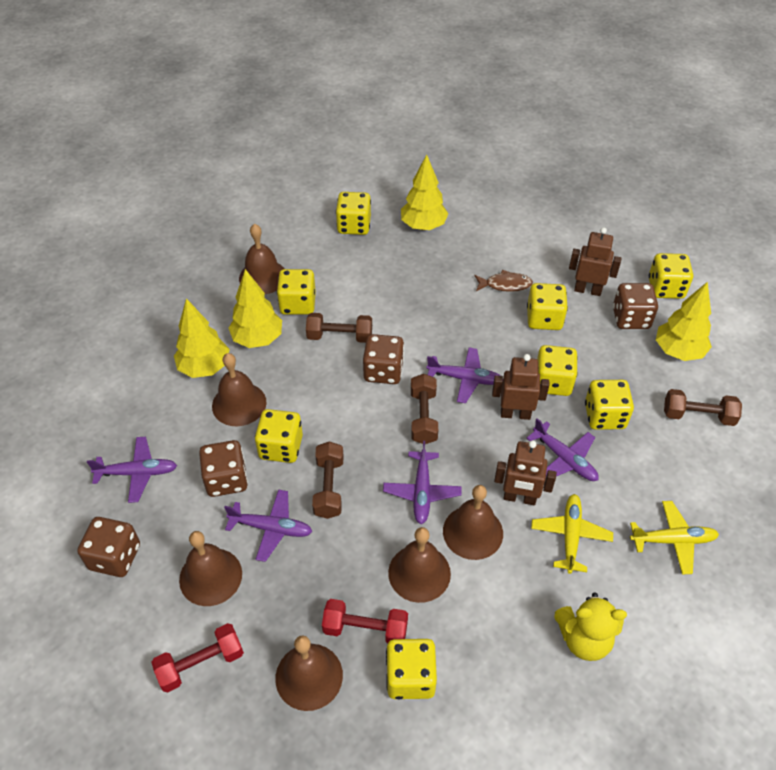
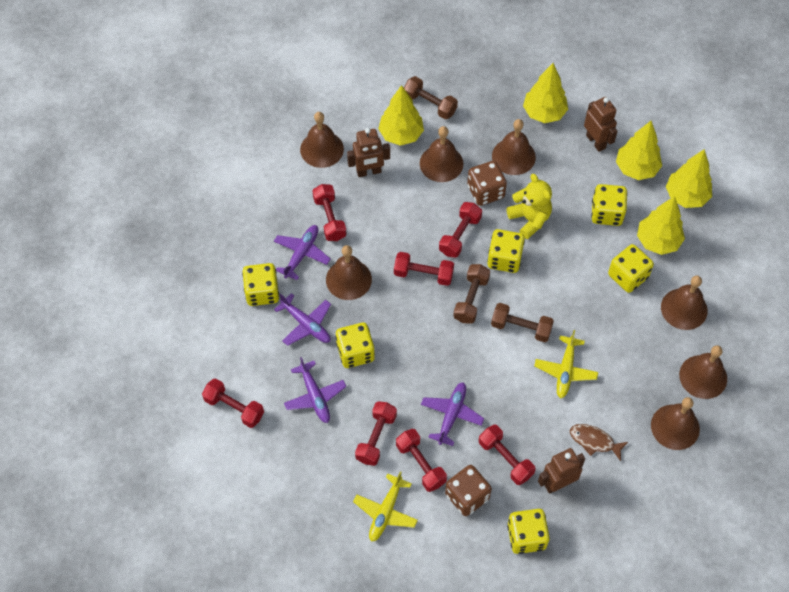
brown bell: 6 -> 7
brown dice: 4 -> 2
brown dumbbell: 4 -> 3
purple plane: 5 -> 4
red dumbbell: 2 -> 7
yellow dice: 8 -> 6
yellow tree: 4 -> 5

